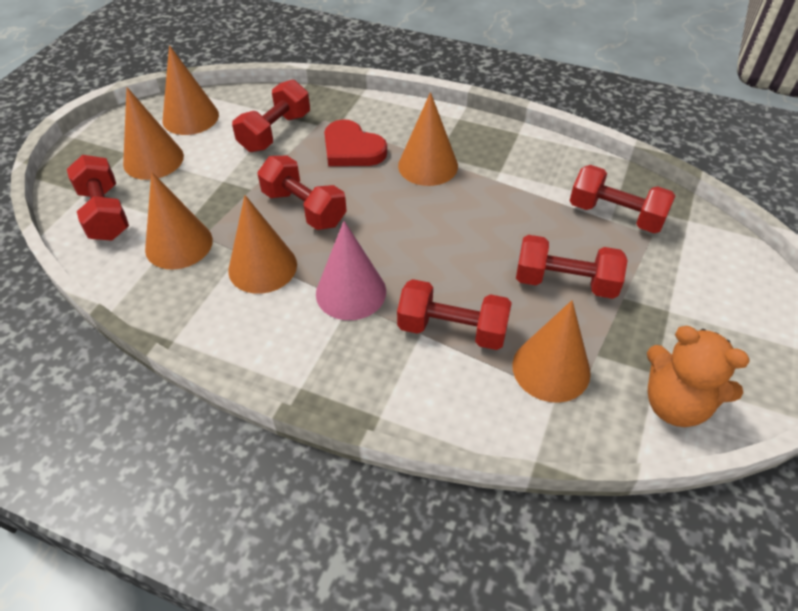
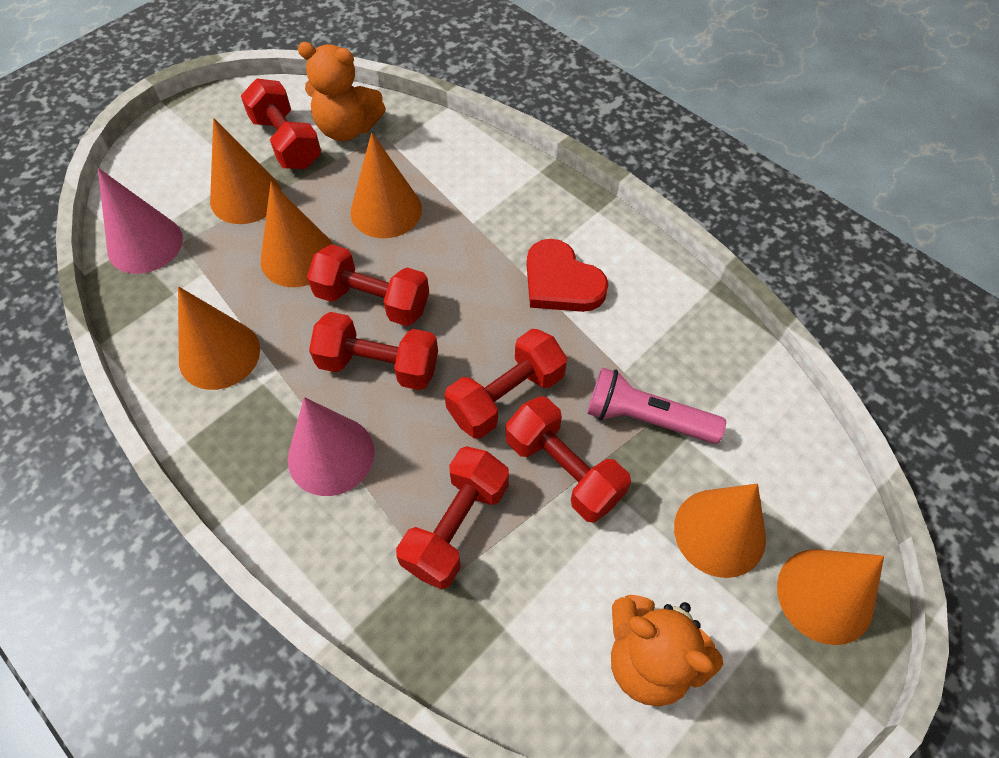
orange teddy bear: 1 -> 2
pink cone: 1 -> 2
pink flashlight: 0 -> 1

